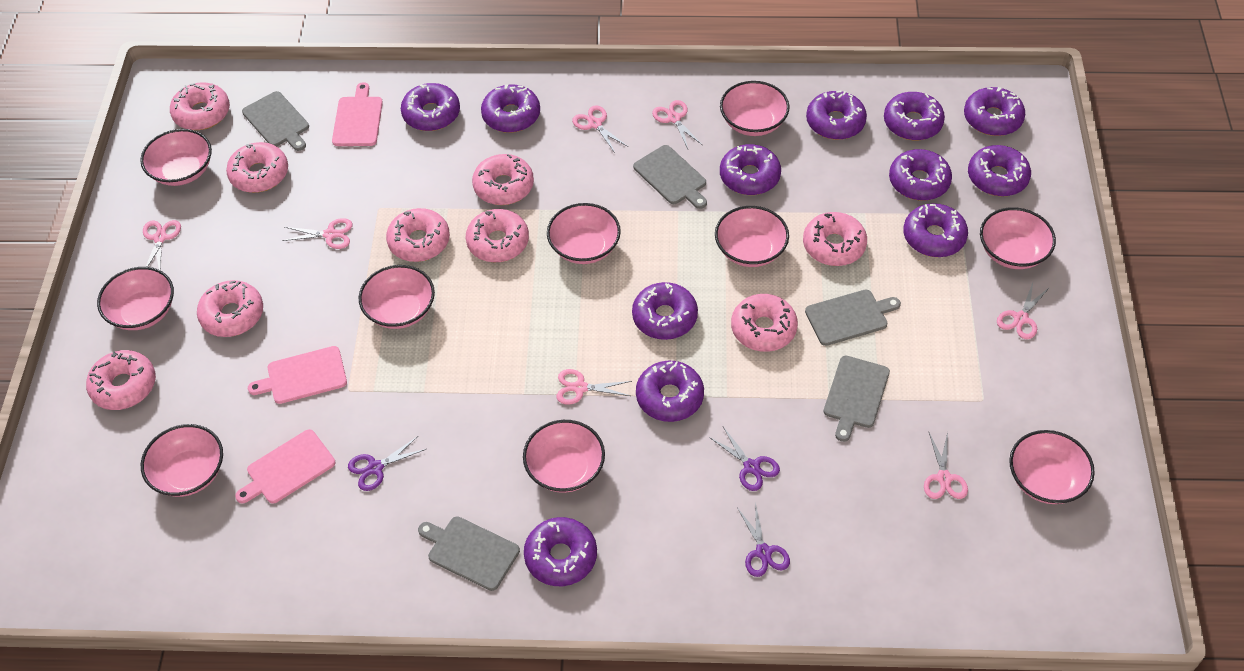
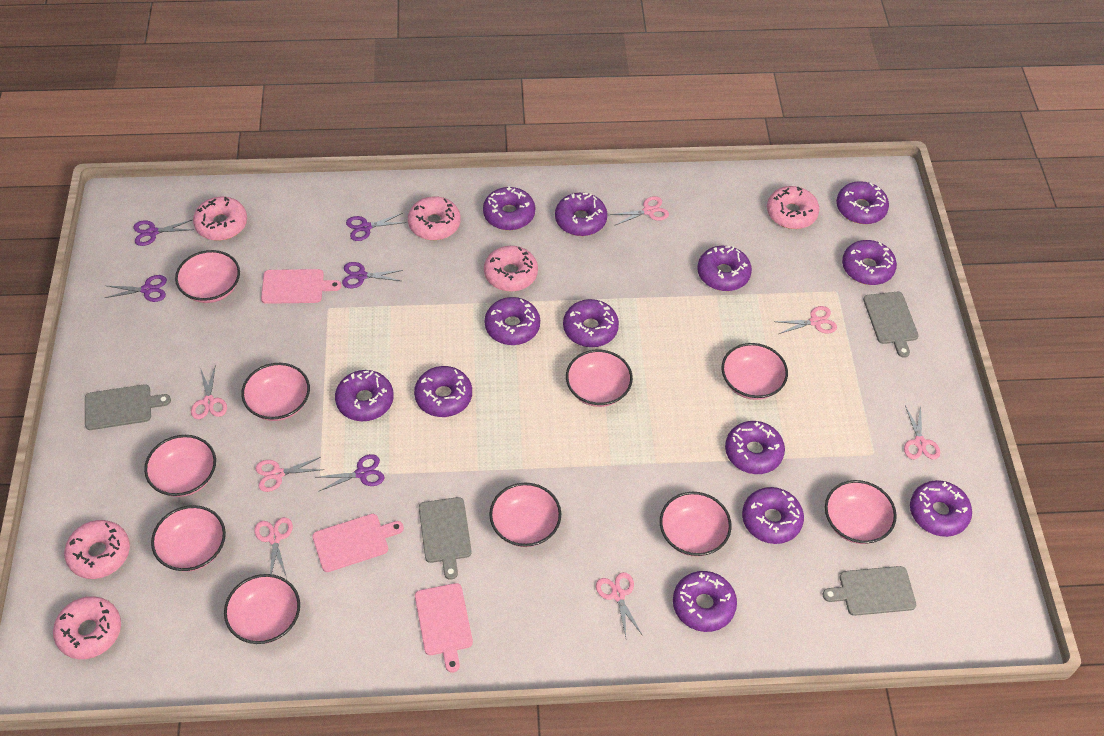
grey cutting board: 5 -> 4
pink donut: 9 -> 6
purple donut: 12 -> 13
purple scissors: 3 -> 5

